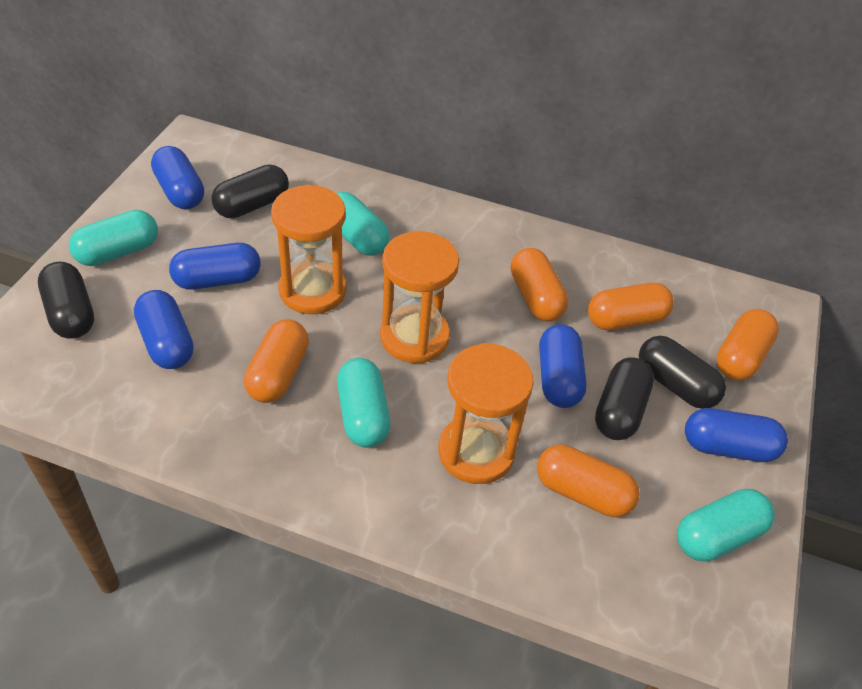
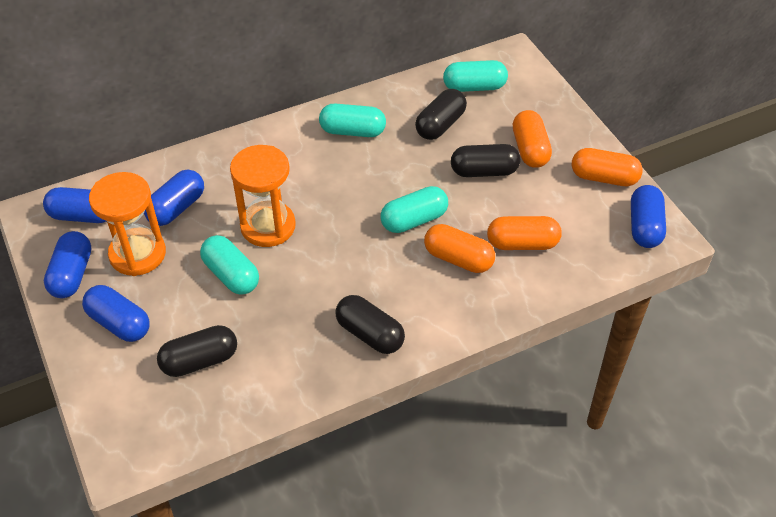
orange capsule: 5 -> 4
orange hourglass: 3 -> 2

